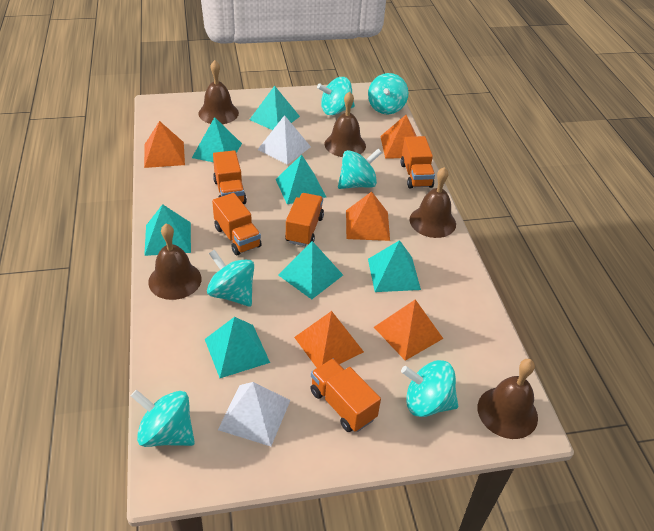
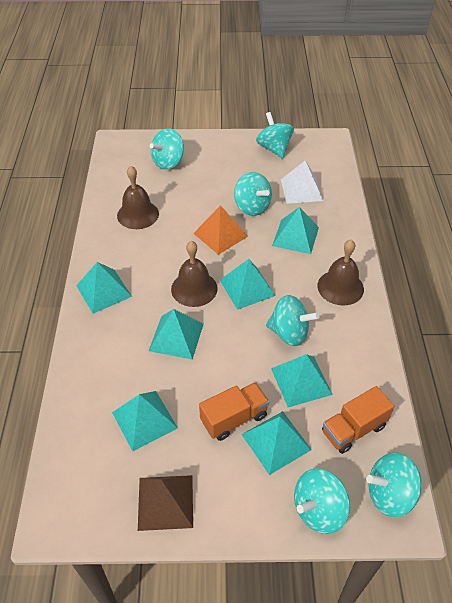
brown bell: 5 -> 3
brown pyramid: 0 -> 1
orange pyramid: 5 -> 1
orange truck: 5 -> 2
white pyramid: 2 -> 1

